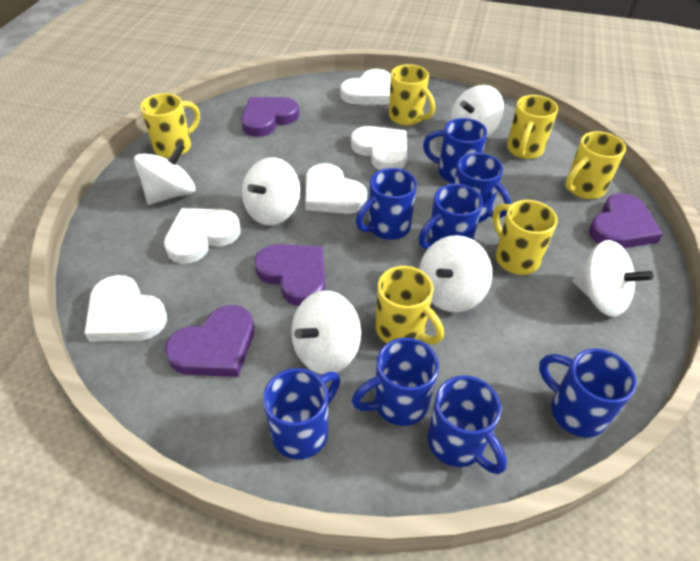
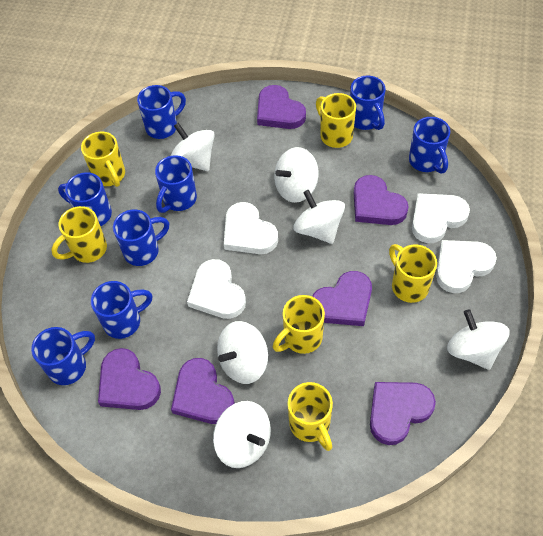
purple heart: 4 -> 6
white heart: 5 -> 4

